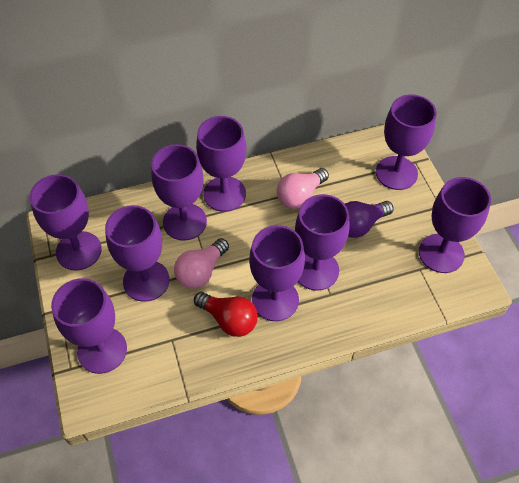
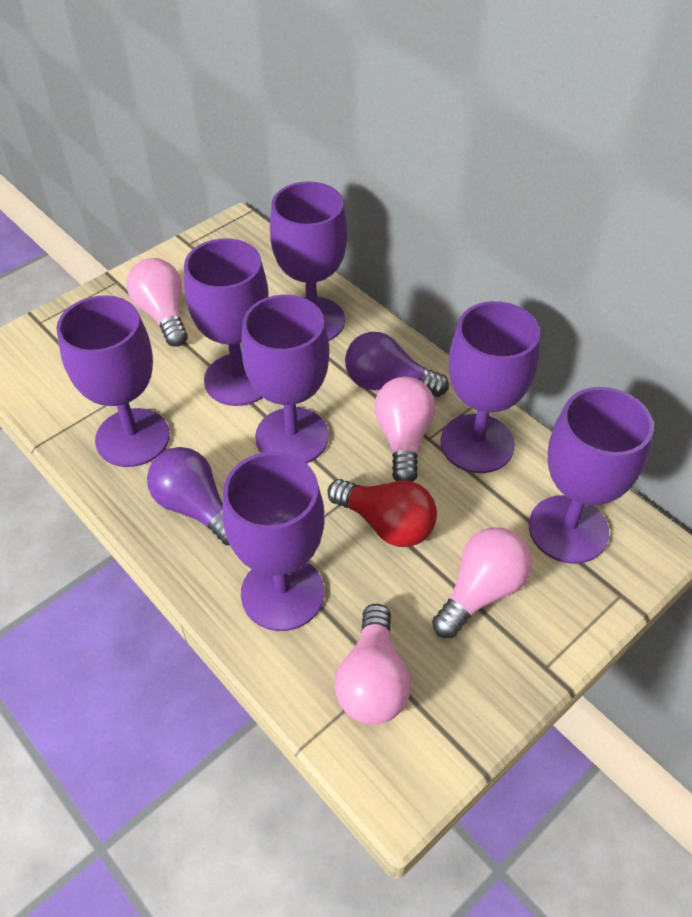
pink light bulb: 2 -> 4
purple goblet: 9 -> 7
purple light bulb: 1 -> 2

